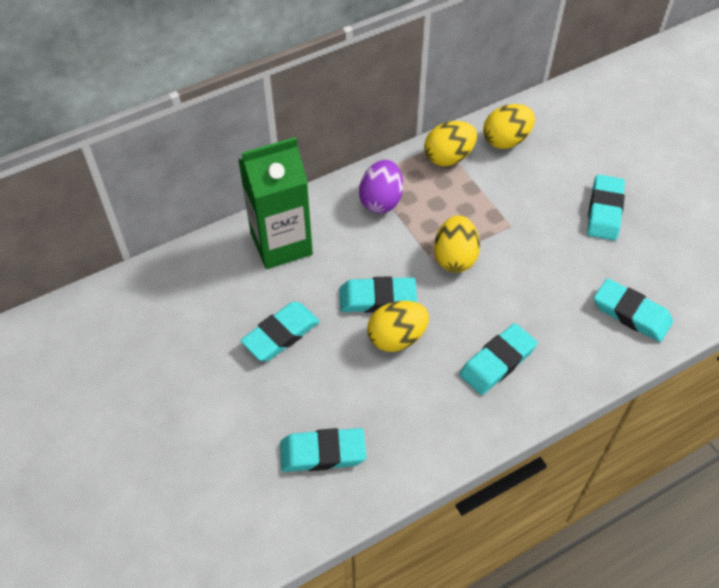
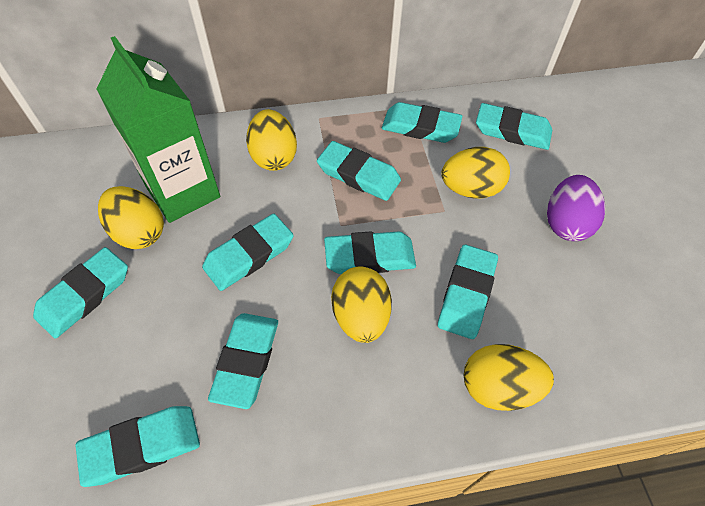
turquoise eraser: 6 -> 9
yellow egg: 4 -> 5

